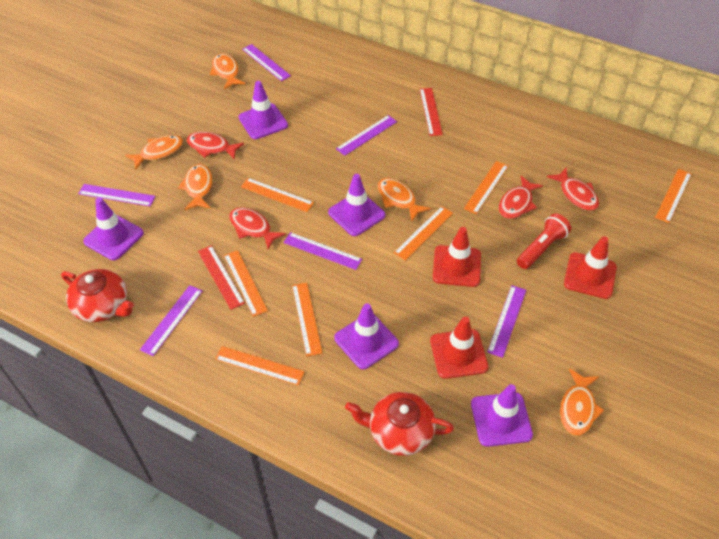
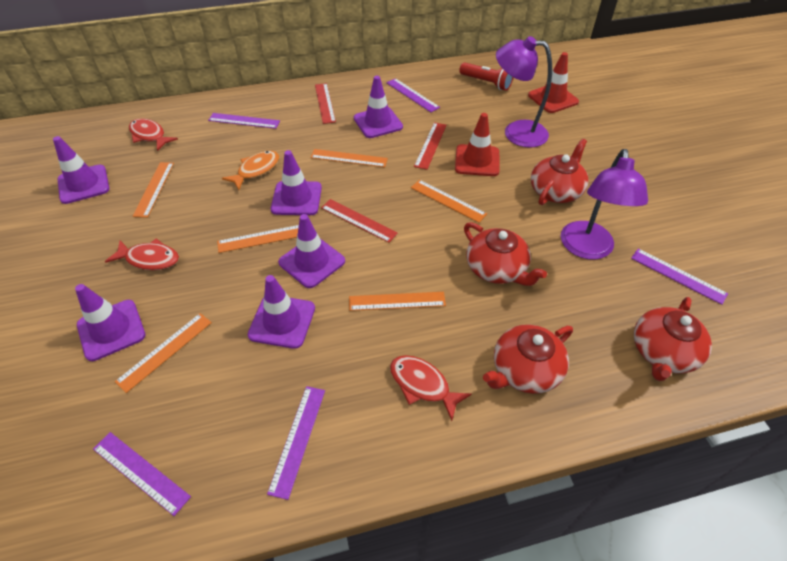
orange fish: 5 -> 1
orange ruler: 7 -> 6
purple lamp: 0 -> 2
purple ruler: 6 -> 5
purple traffic cone: 5 -> 6
red fish: 4 -> 3
red ruler: 2 -> 3
red teapot: 2 -> 4
red traffic cone: 3 -> 2

